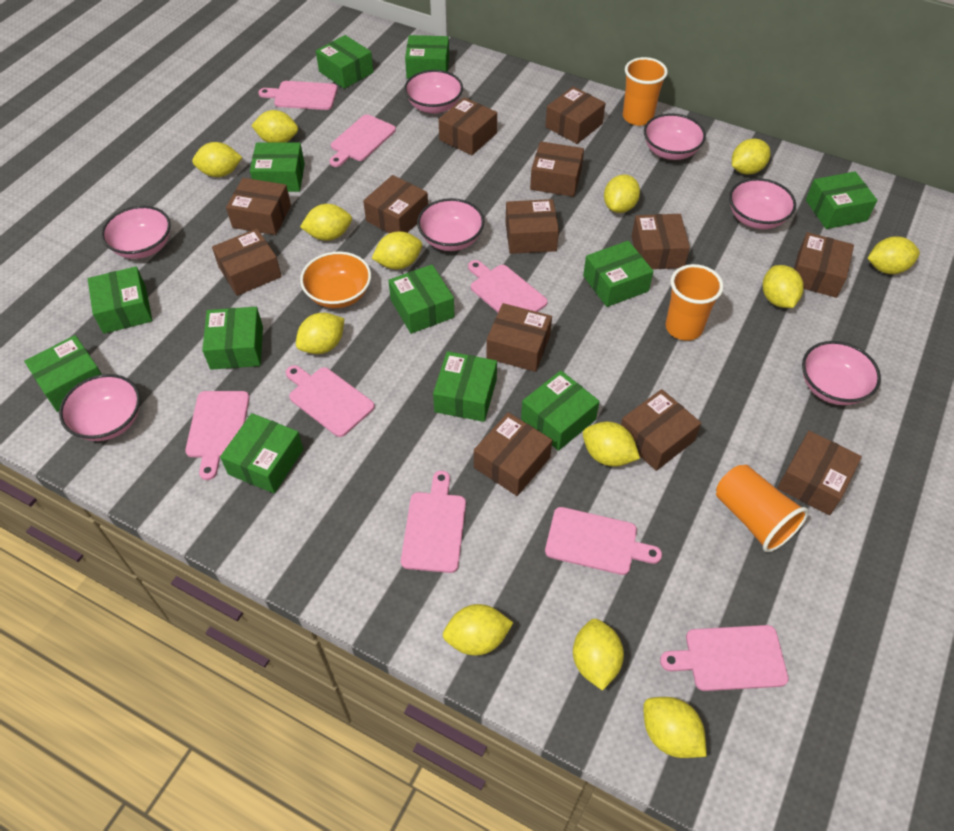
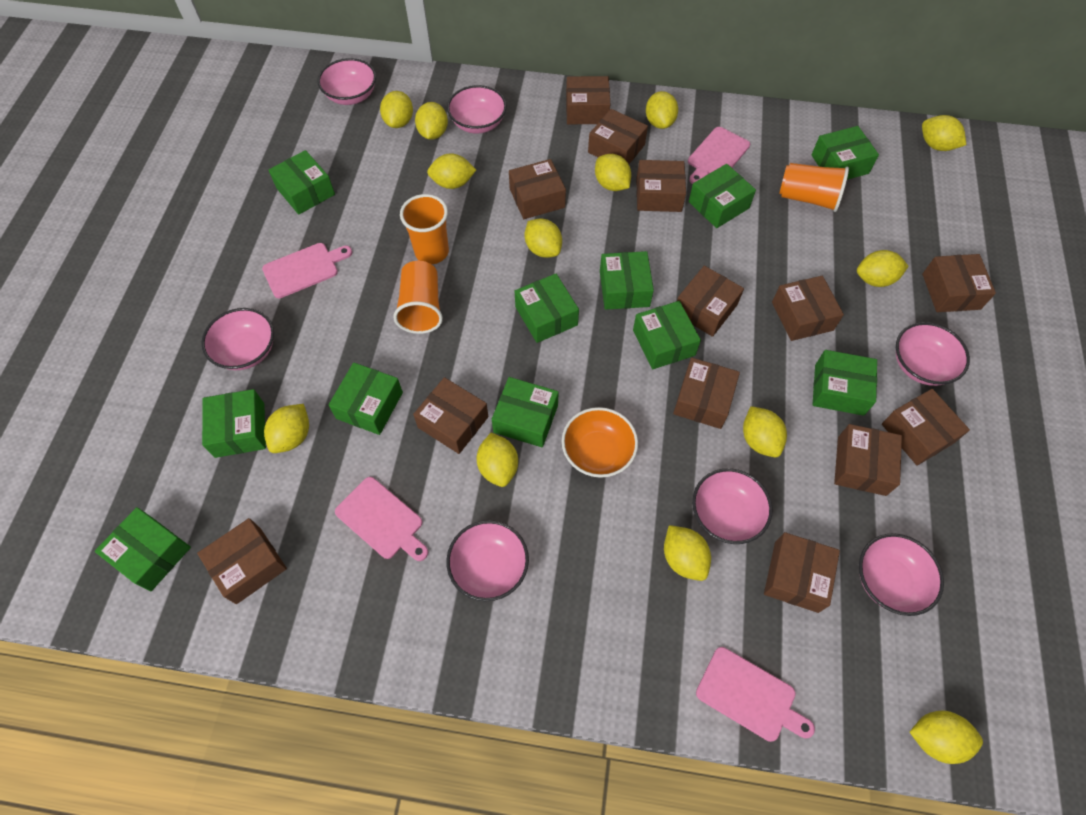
green box: 12 -> 11
pink cutting board: 8 -> 4

